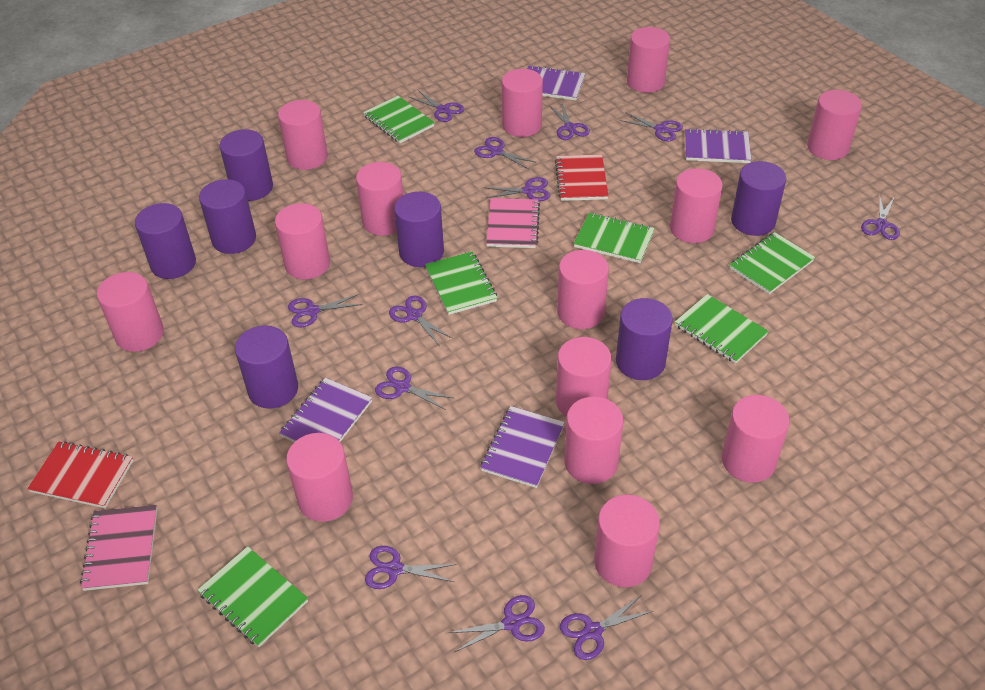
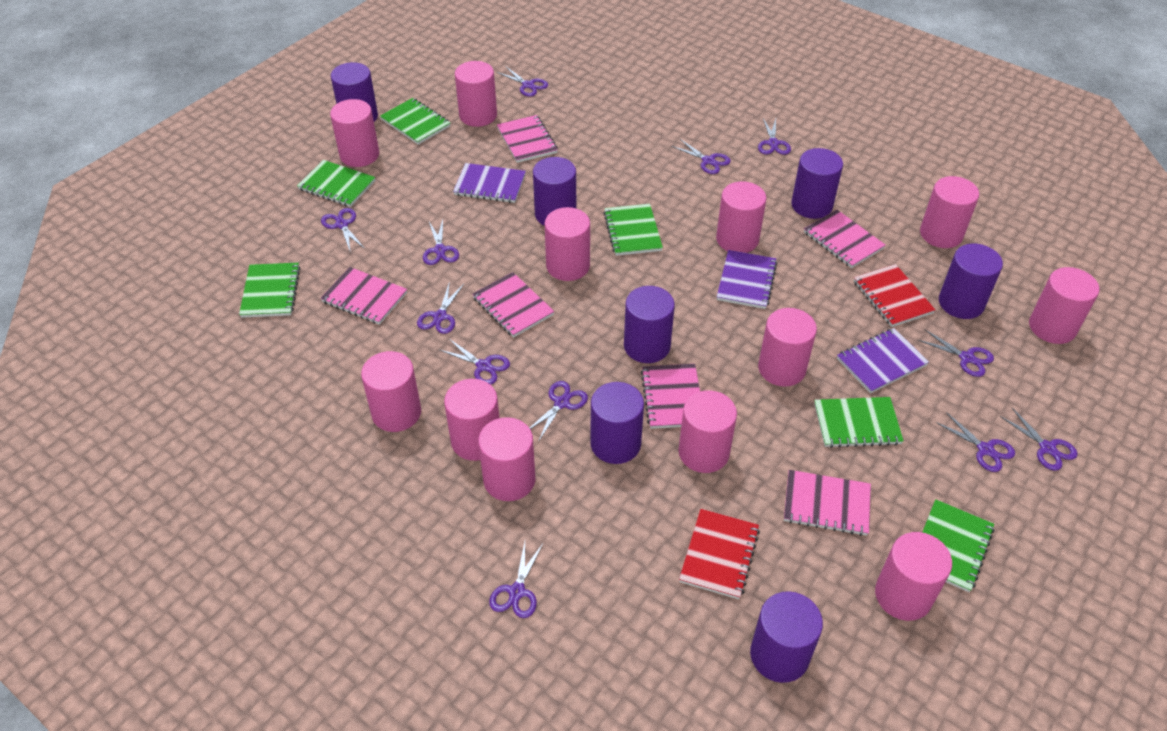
pink cylinder: 14 -> 12
pink notebook: 2 -> 6
purple notebook: 4 -> 3

